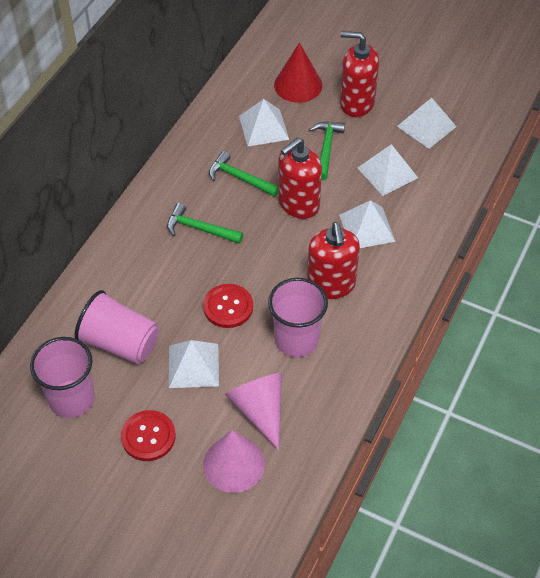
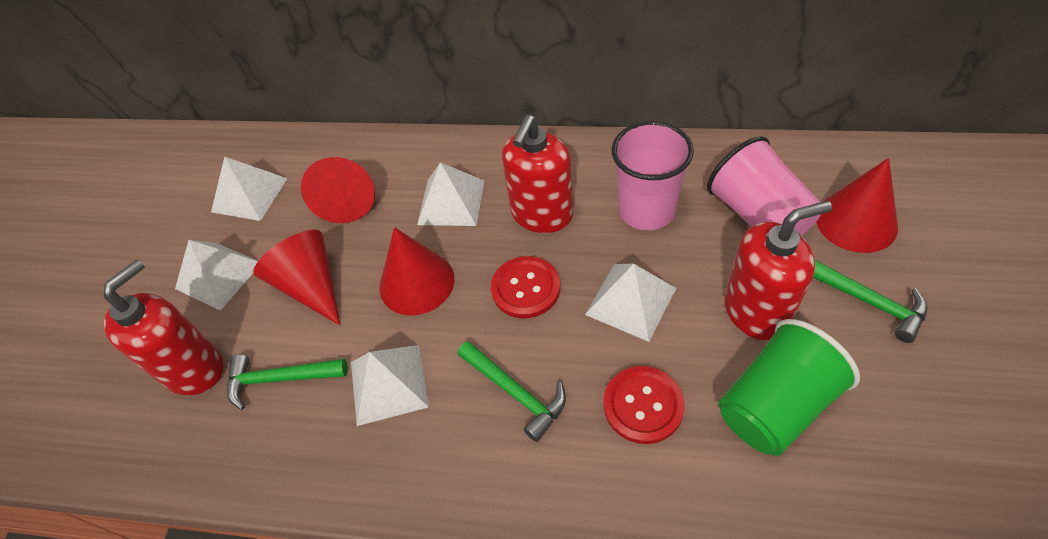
green cup: 0 -> 1
pink cone: 2 -> 0
pink cup: 3 -> 2
red cone: 1 -> 4

